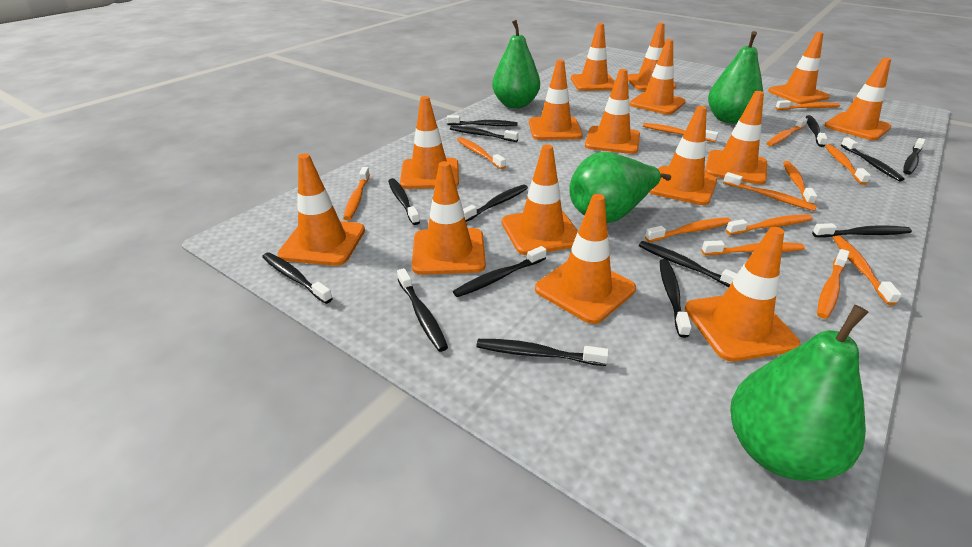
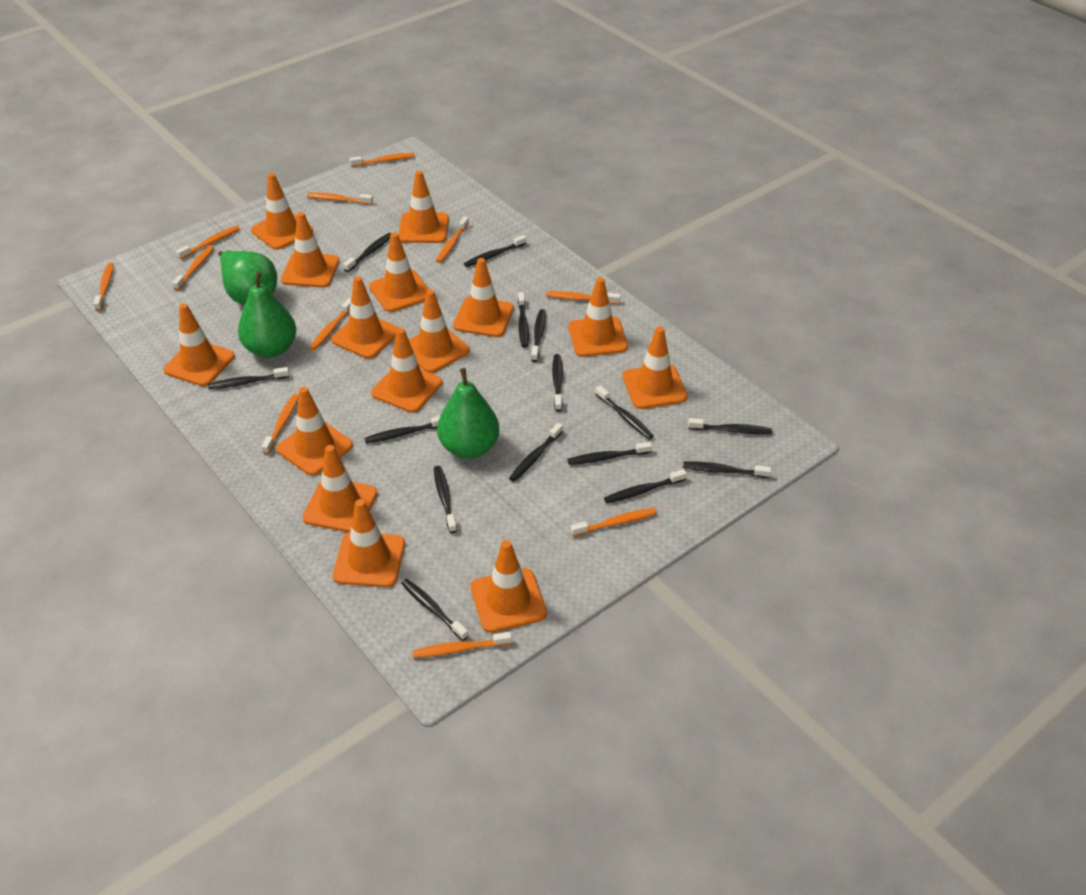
black toothbrush: 14 -> 15
green pear: 4 -> 3
orange toothbrush: 13 -> 11

